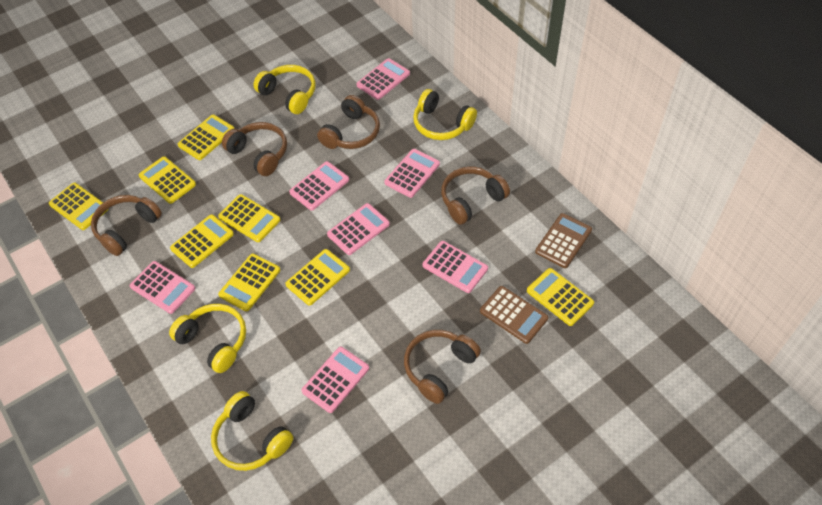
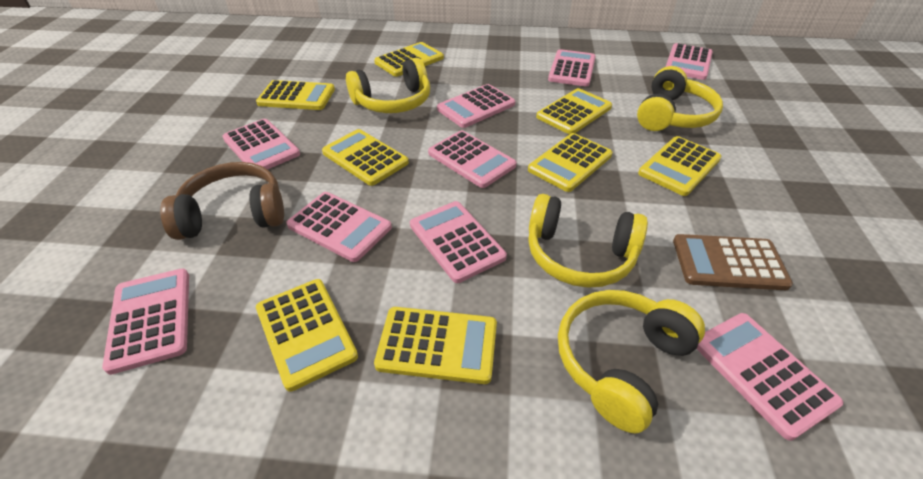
brown calculator: 2 -> 1
brown headphones: 5 -> 1
pink calculator: 7 -> 9

